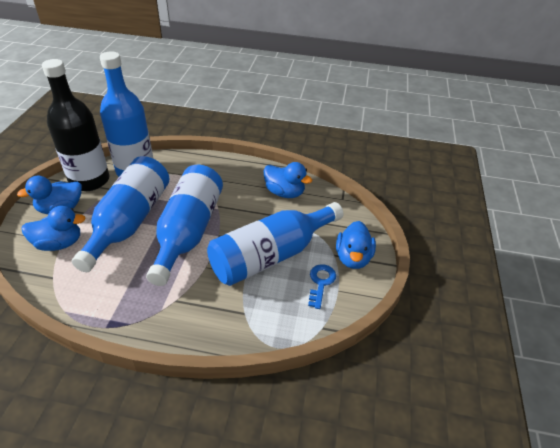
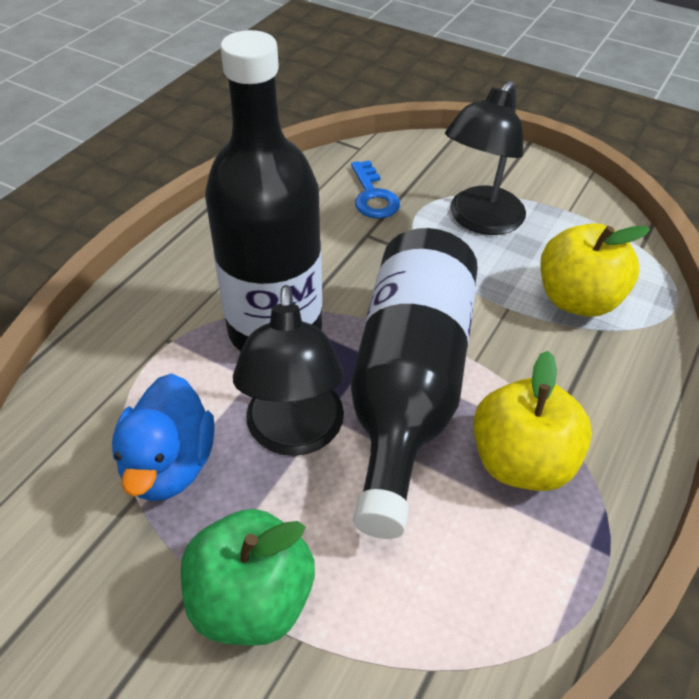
black bottle: 1 -> 2
black lamp: 0 -> 2
blue bottle: 4 -> 0
blue duck: 4 -> 1
green apple: 0 -> 1
yellow apple: 0 -> 2

